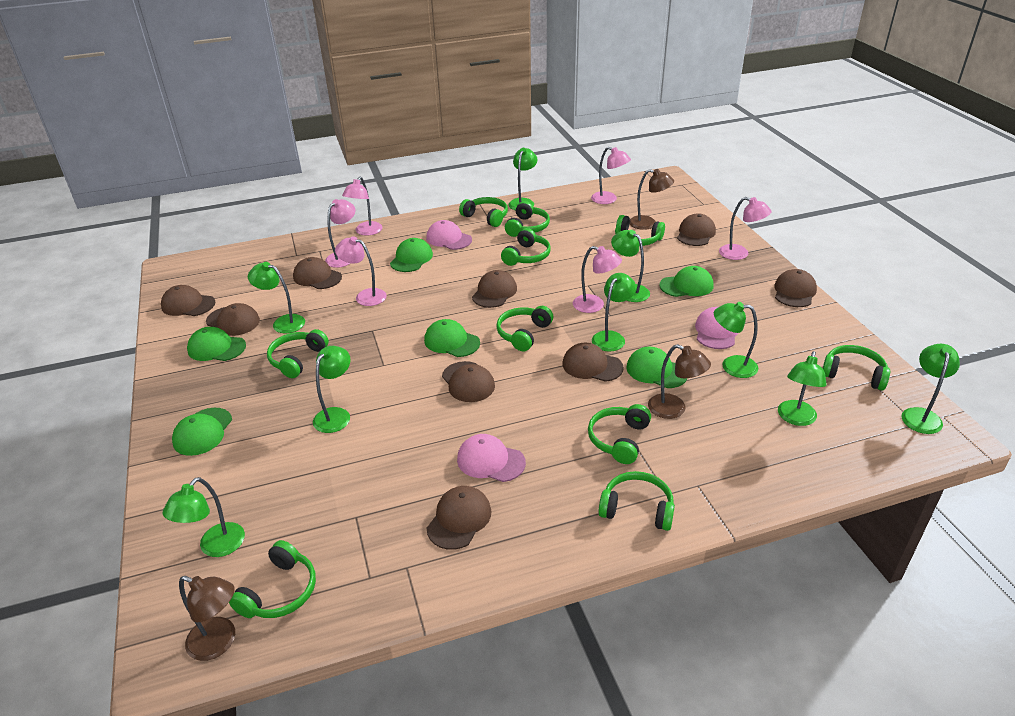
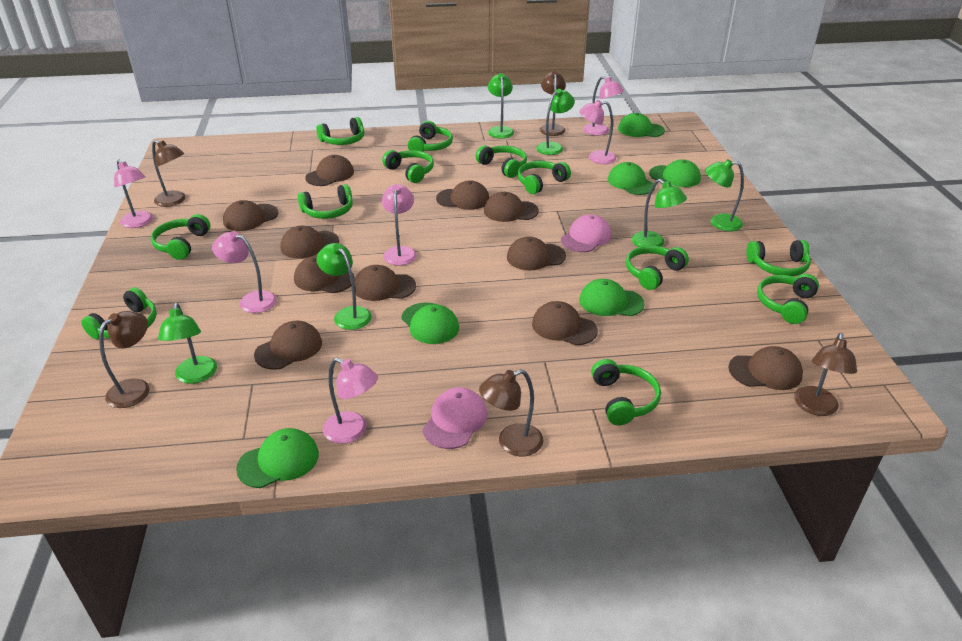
brown cap: 9 -> 11
brown lamp: 3 -> 5
green headphones: 10 -> 12
green lamp: 9 -> 6
pink cap: 3 -> 2

